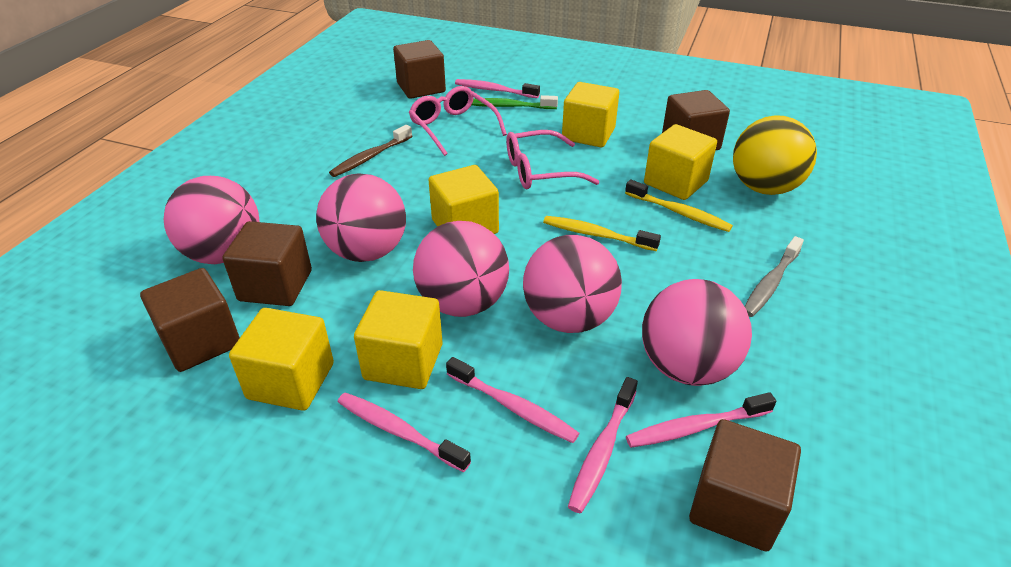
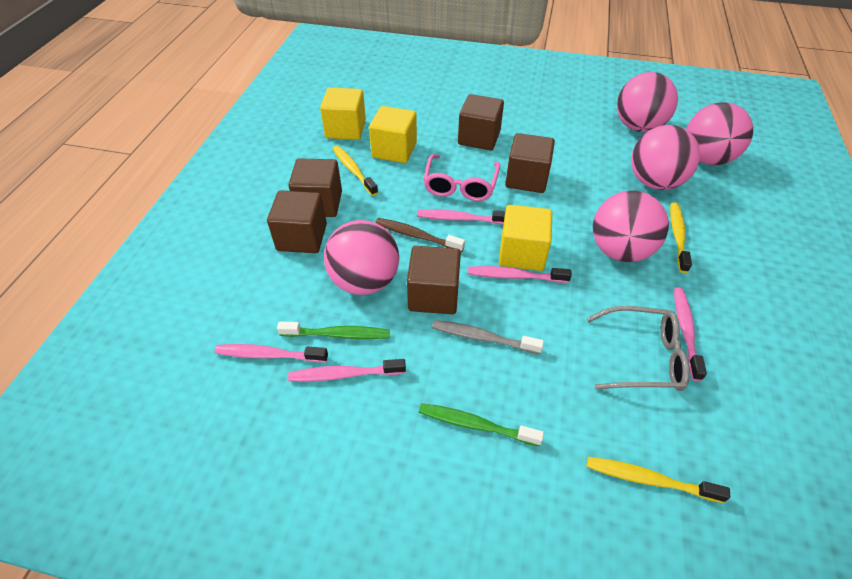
green toothbrush: 1 -> 2
grey glasses: 0 -> 1
pink glasses: 2 -> 1
yellow ball: 1 -> 0
yellow cube: 5 -> 3
yellow toothbrush: 2 -> 3

